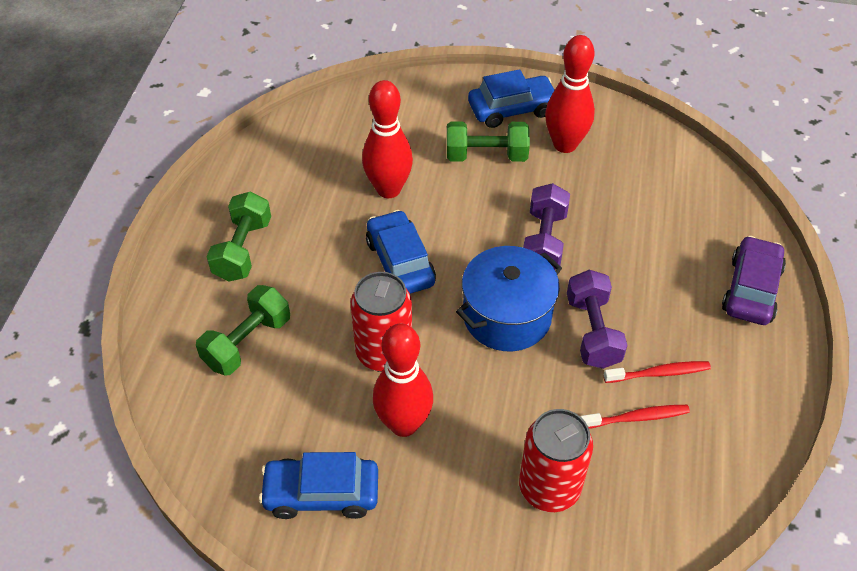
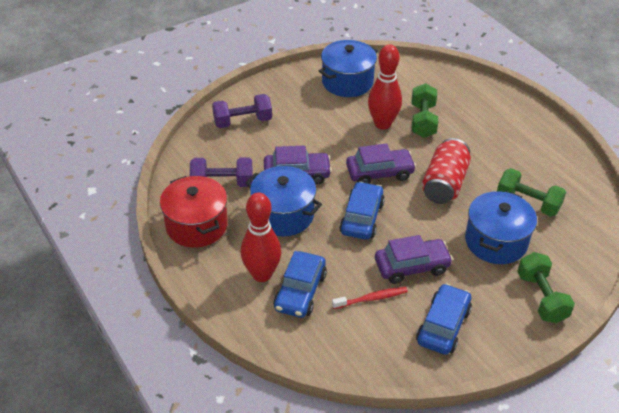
blue pot: 1 -> 3
purple car: 1 -> 3
red bowling pin: 3 -> 2
red can: 2 -> 1
red pot: 0 -> 1
red toothbrush: 2 -> 1

